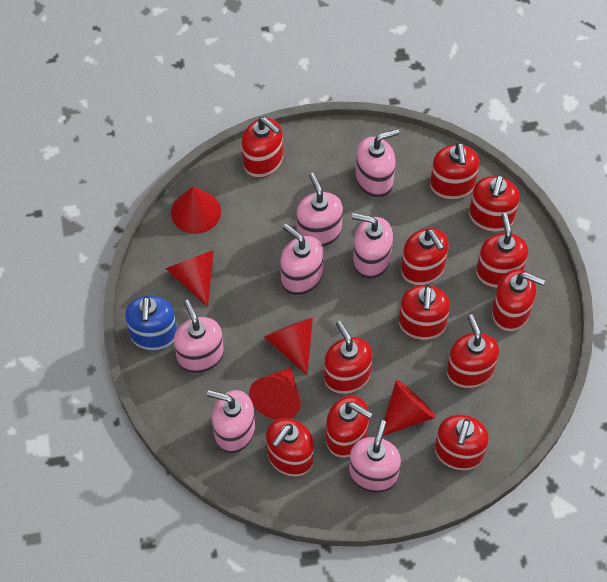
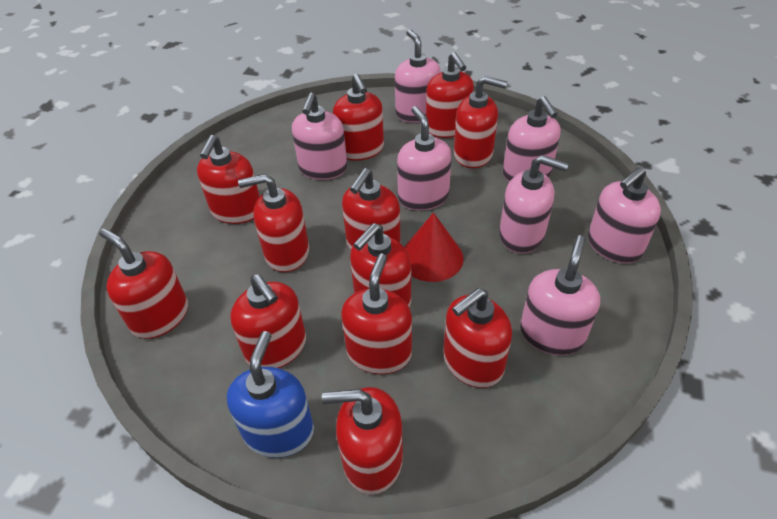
red cone: 5 -> 1

